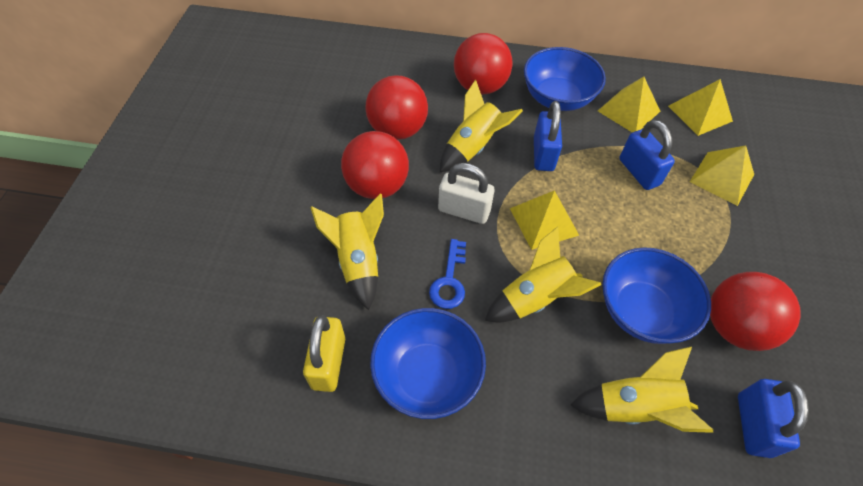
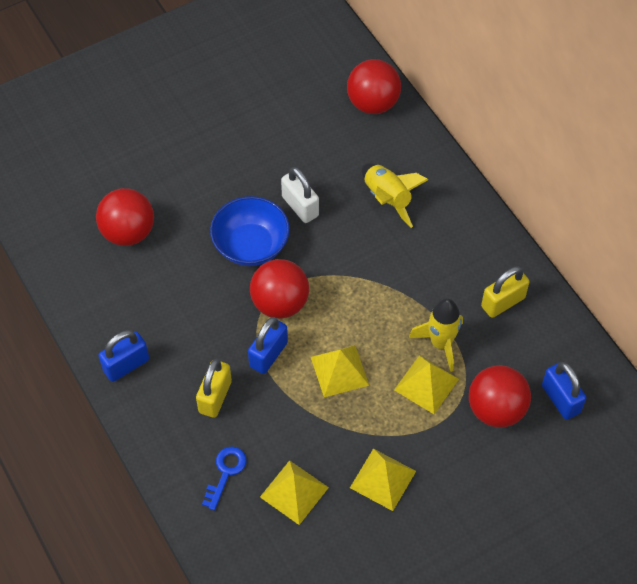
blue bowl: 3 -> 1
yellow padlock: 1 -> 2
yellow rocket: 4 -> 2

